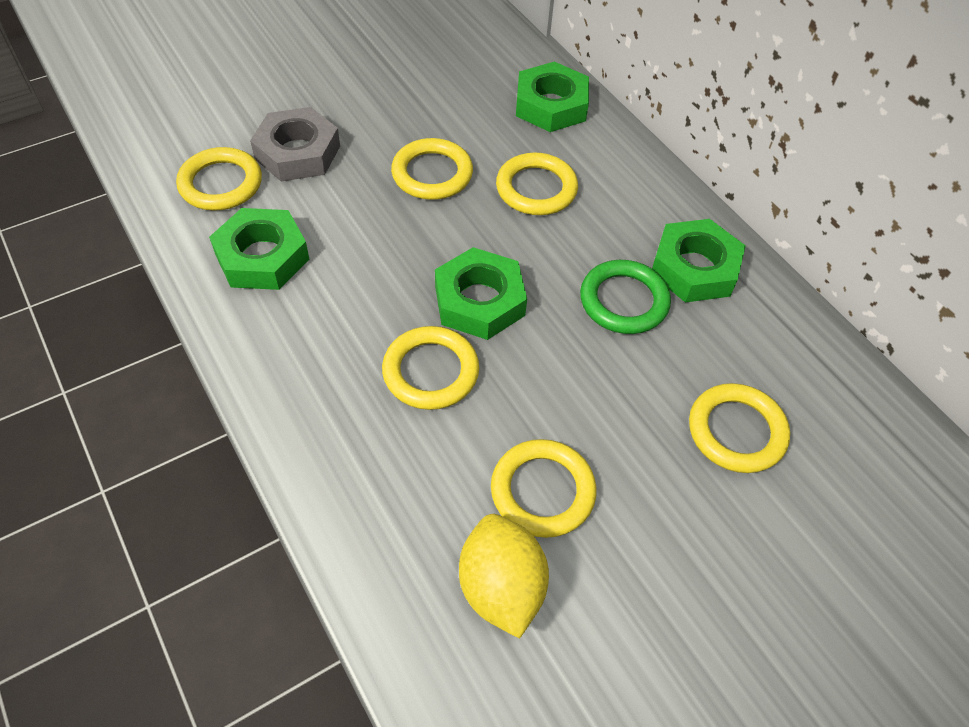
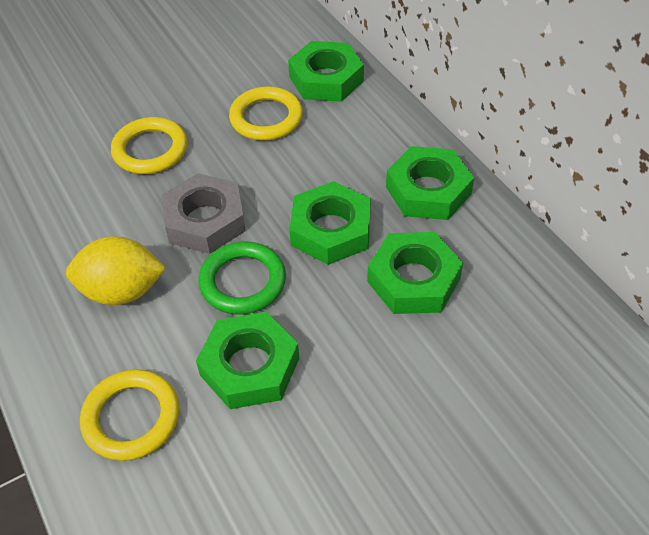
green nut: 4 -> 5
yellow ring: 6 -> 3

